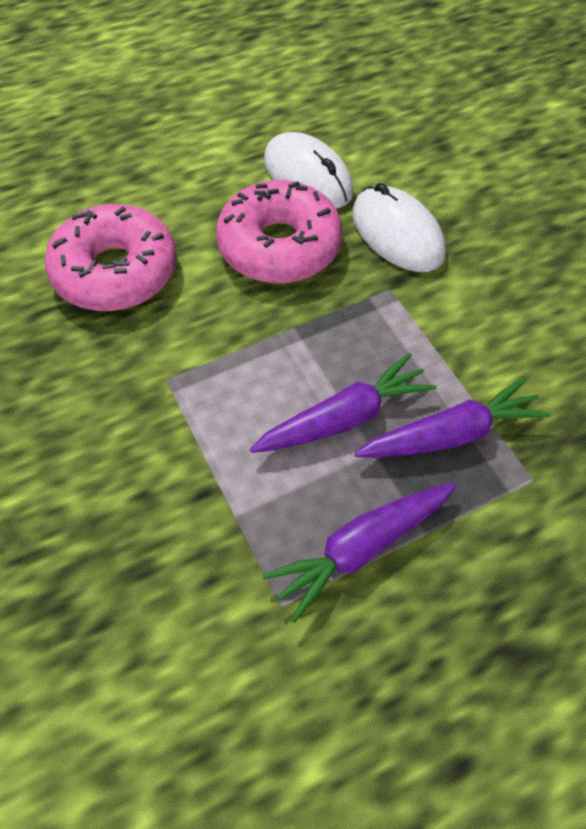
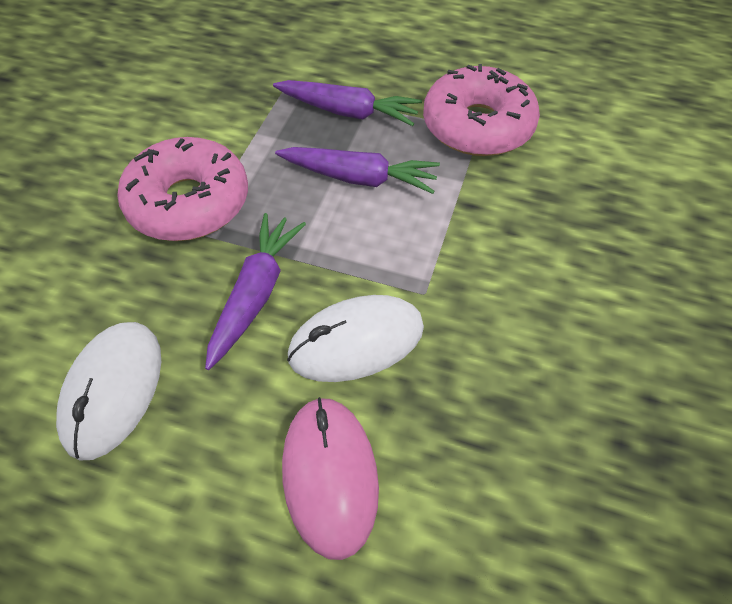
pink mouse: 0 -> 1

